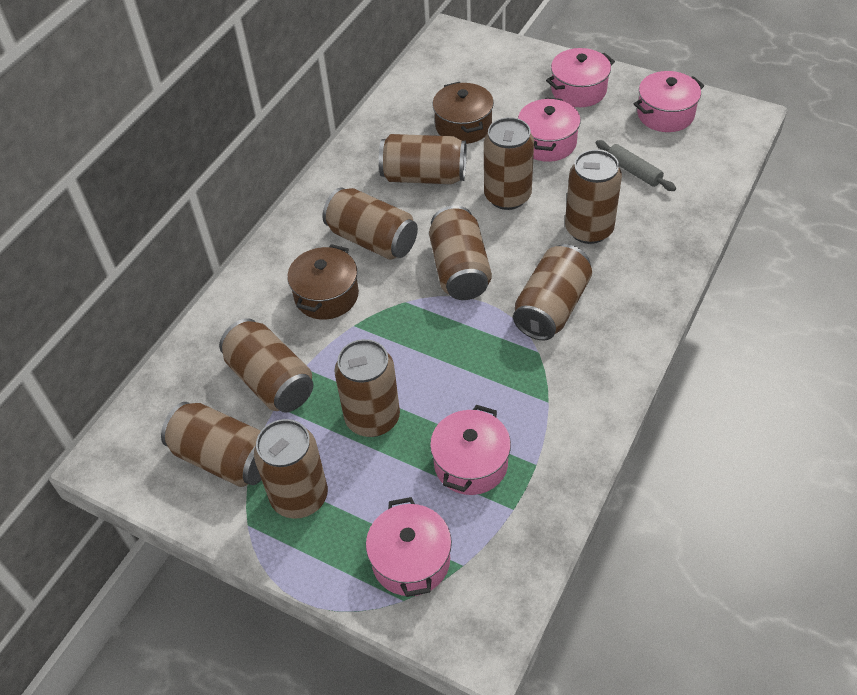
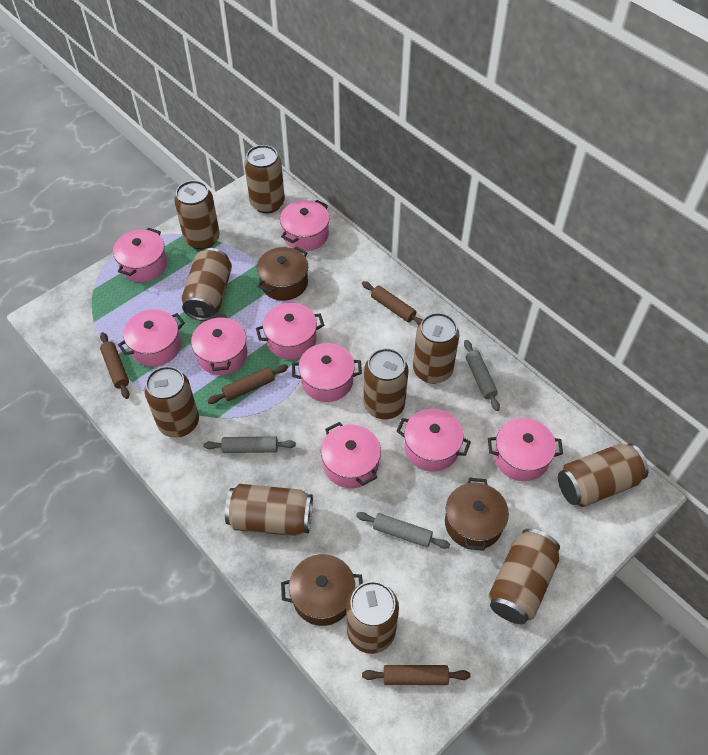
brown pot: 2 -> 3
brown rolling pin: 0 -> 4
grey rolling pin: 1 -> 3
pink pot: 5 -> 9

